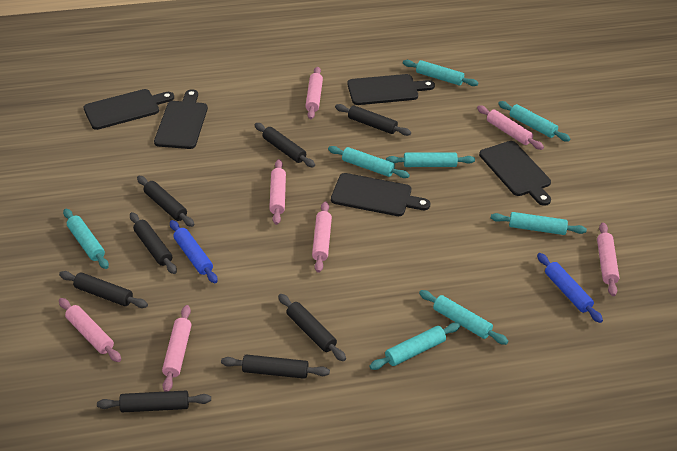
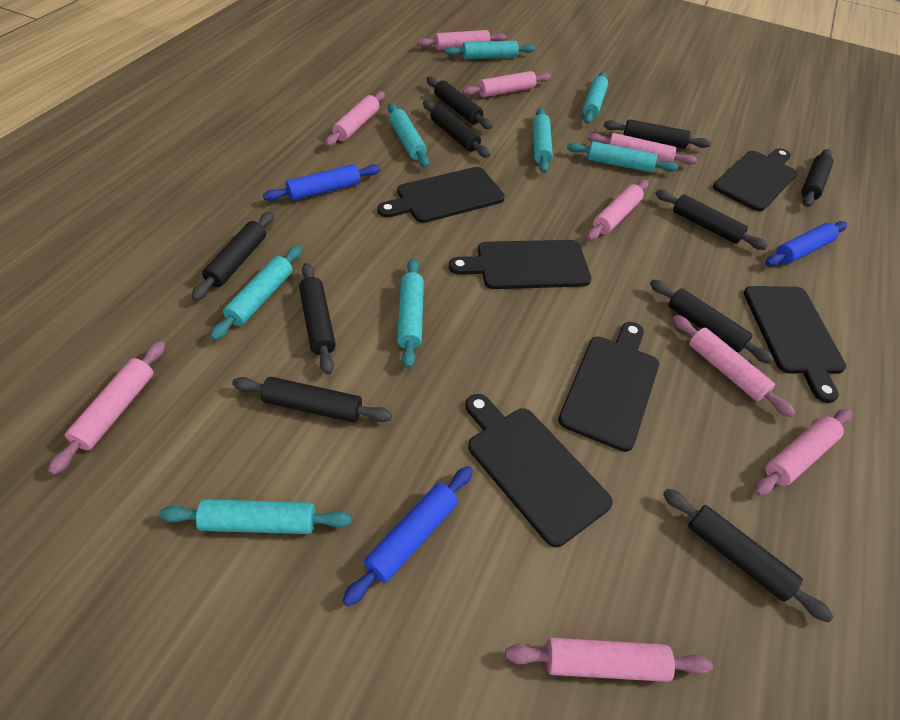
black cutting board: 5 -> 6
black rolling pin: 8 -> 10
blue rolling pin: 2 -> 3
pink rolling pin: 7 -> 9

